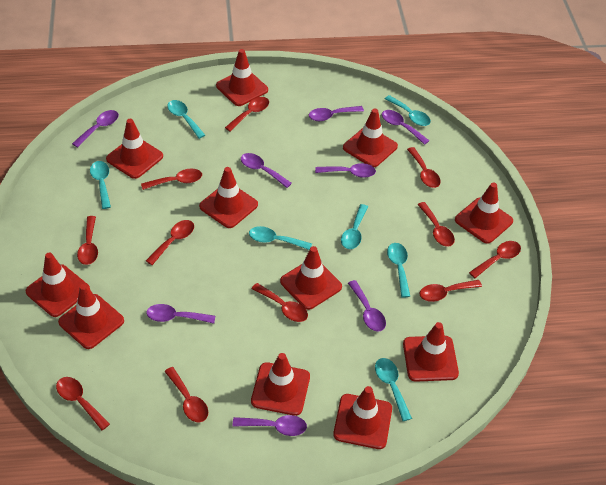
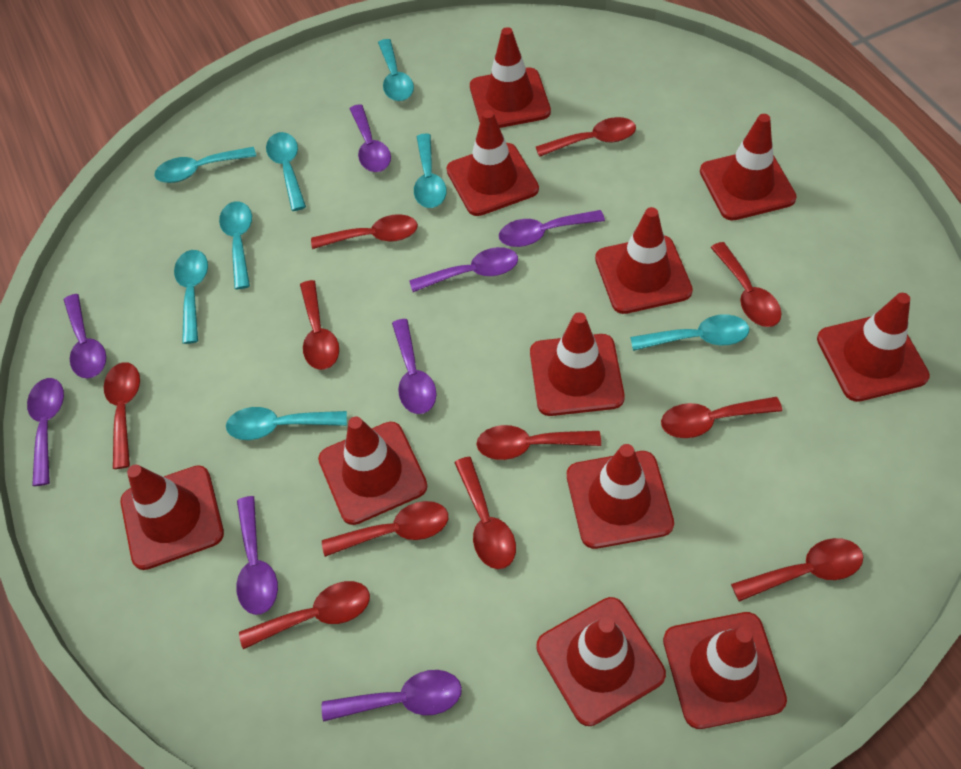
turquoise spoon: 7 -> 8

